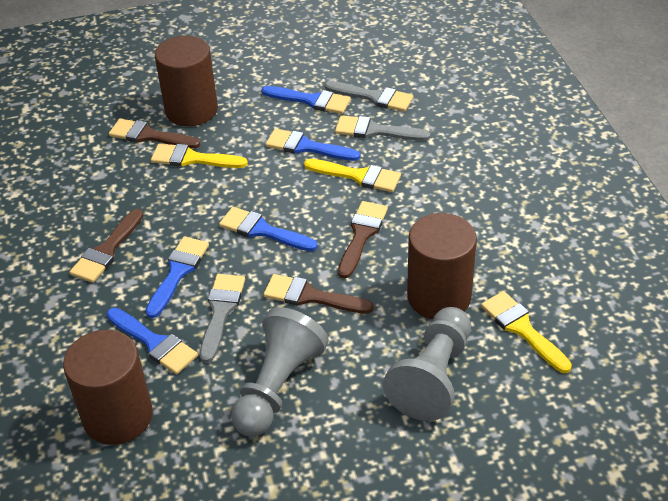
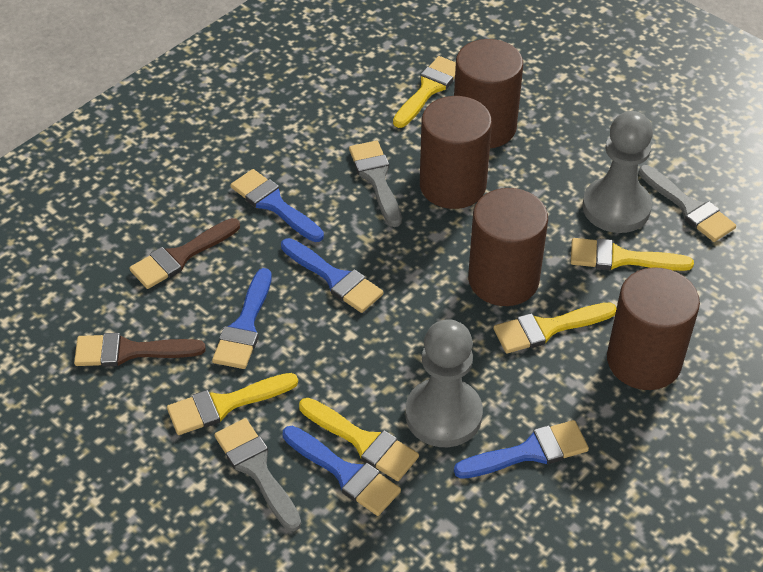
brown brush: 4 -> 2
brown cylinder: 3 -> 4
yellow brush: 3 -> 5

